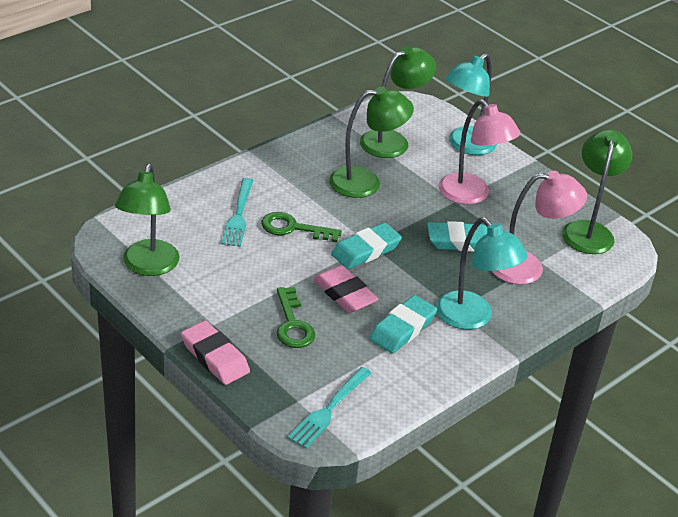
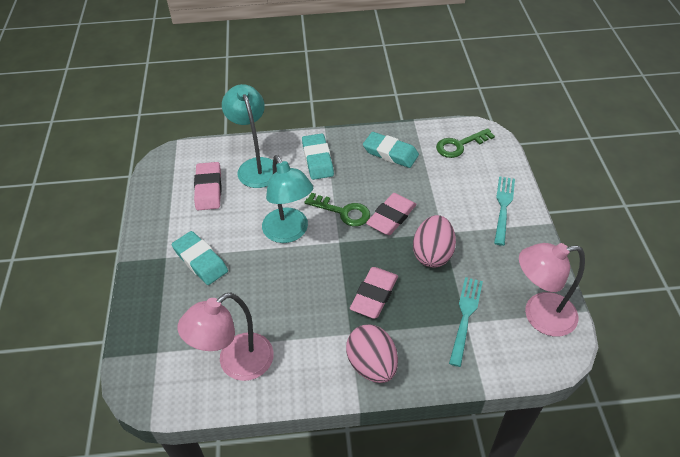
green lamp: 4 -> 0
pink egg: 0 -> 2
pink eraser: 2 -> 3

